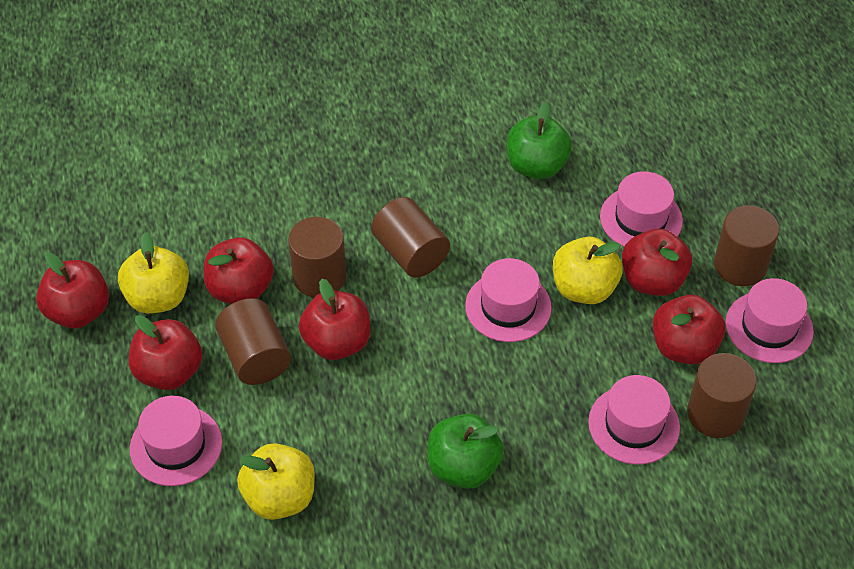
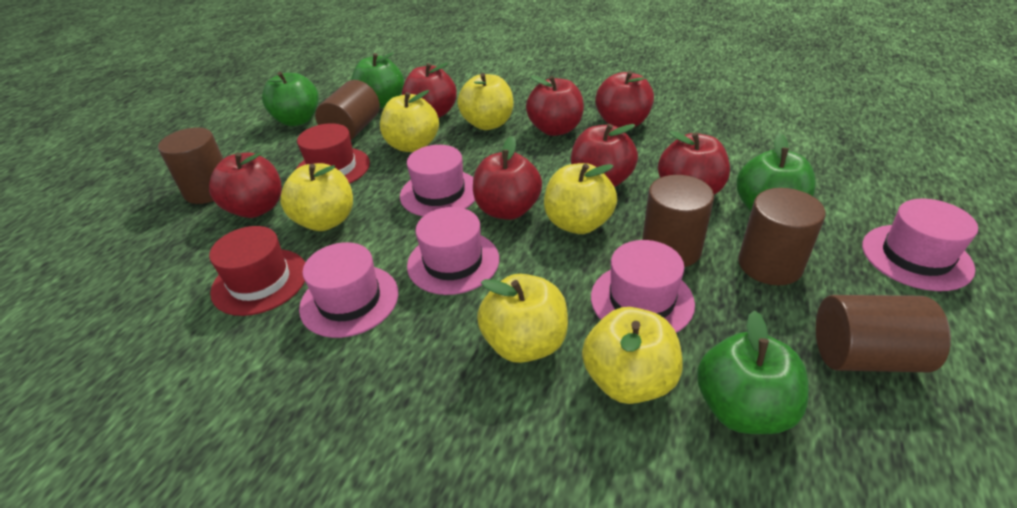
green apple: 2 -> 4
red apple: 6 -> 7
red hat: 0 -> 2
yellow apple: 3 -> 6

